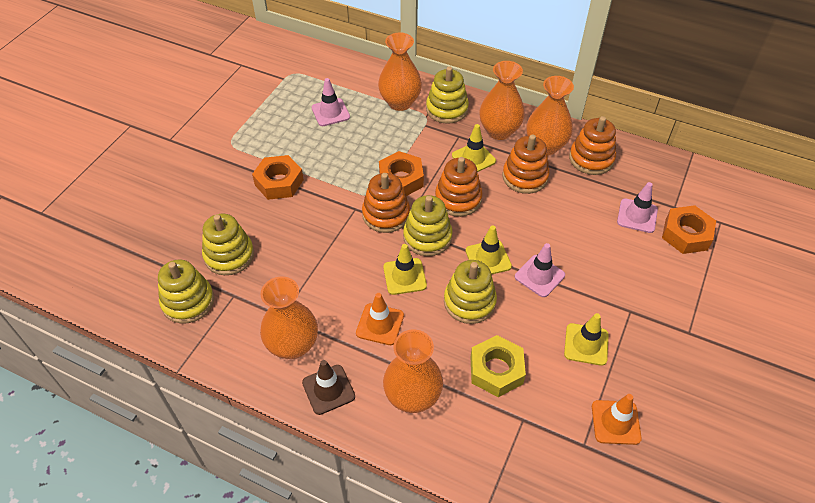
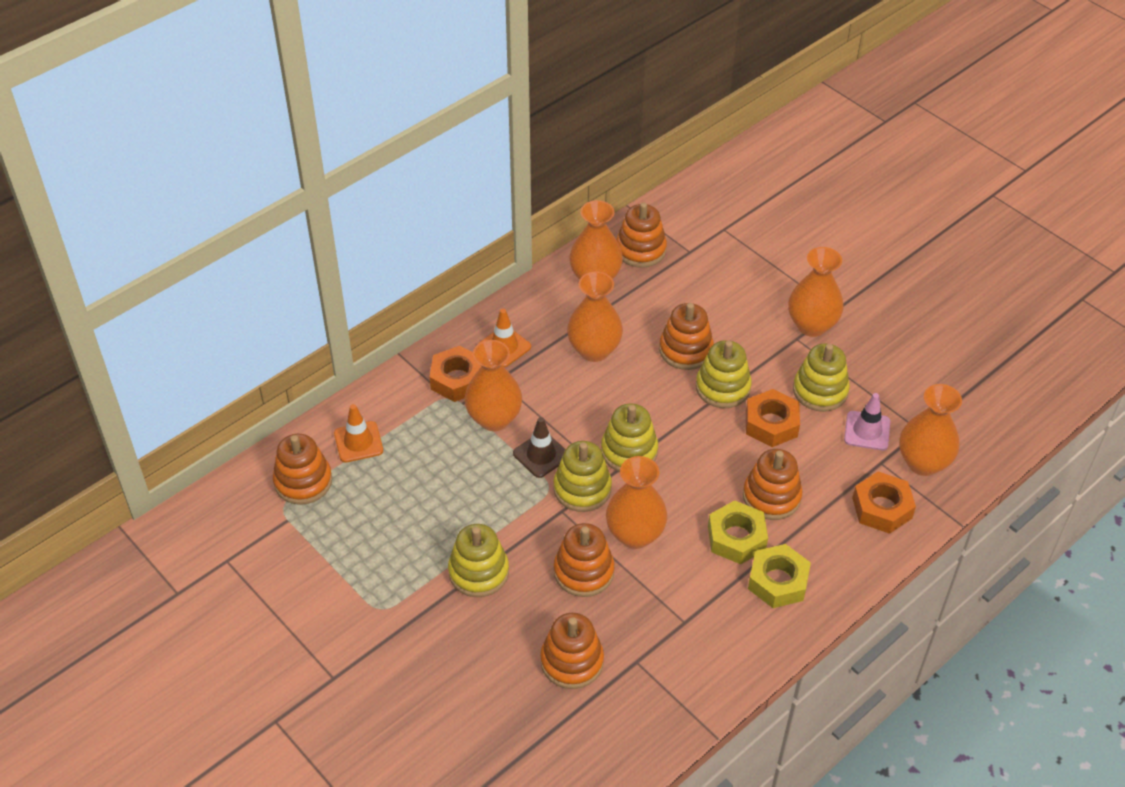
orange stacking toy: 4 -> 6
orange vase: 5 -> 6
pink traffic cone: 3 -> 1
yellow nut: 1 -> 2
yellow traffic cone: 4 -> 0

